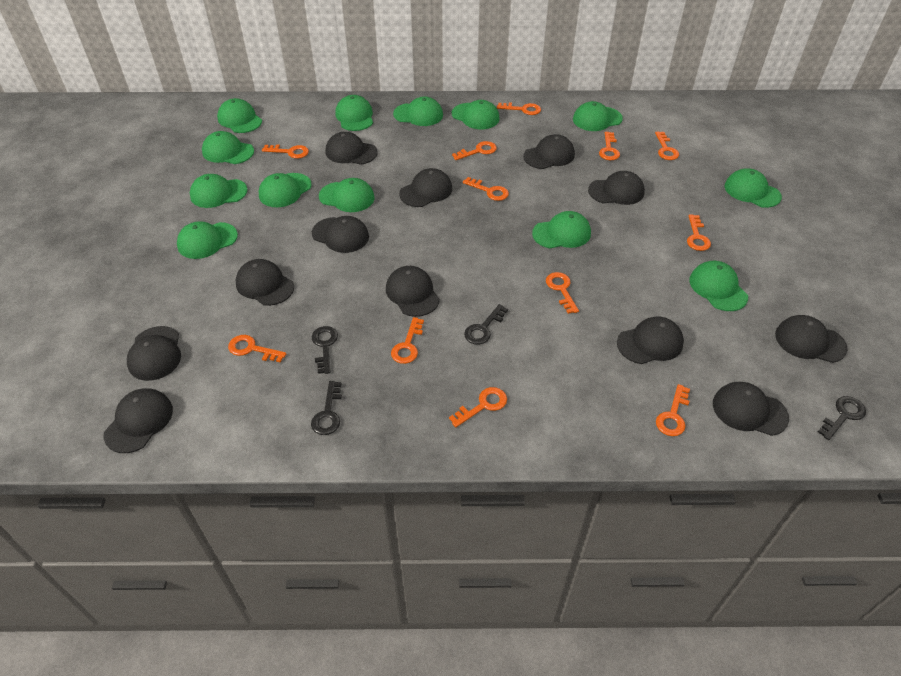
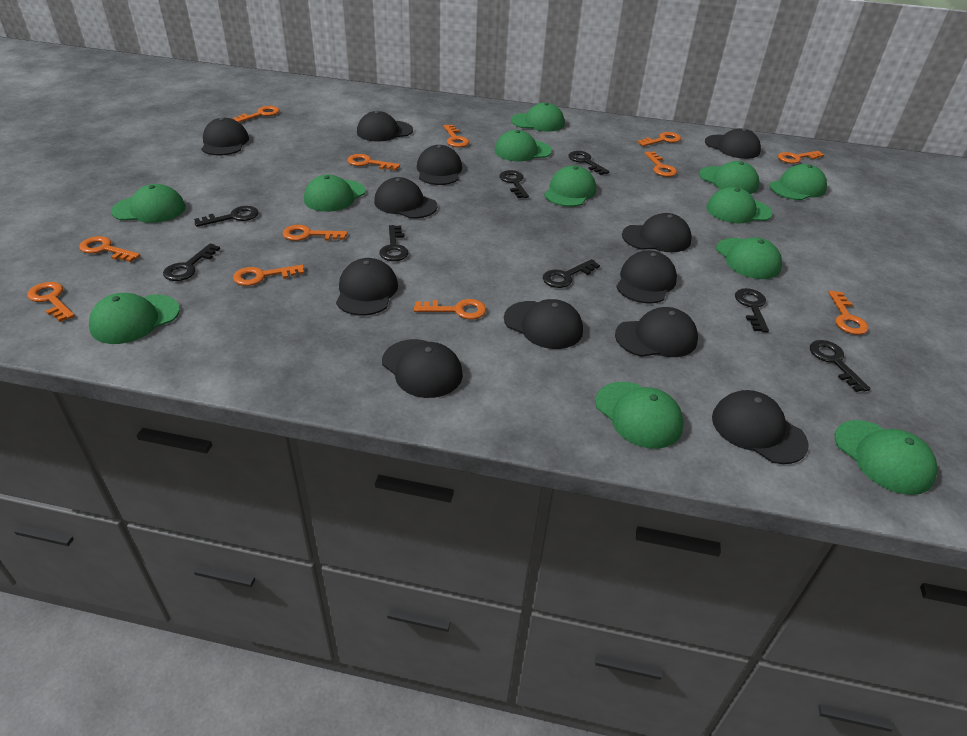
black key: 4 -> 8
green cap: 13 -> 12

